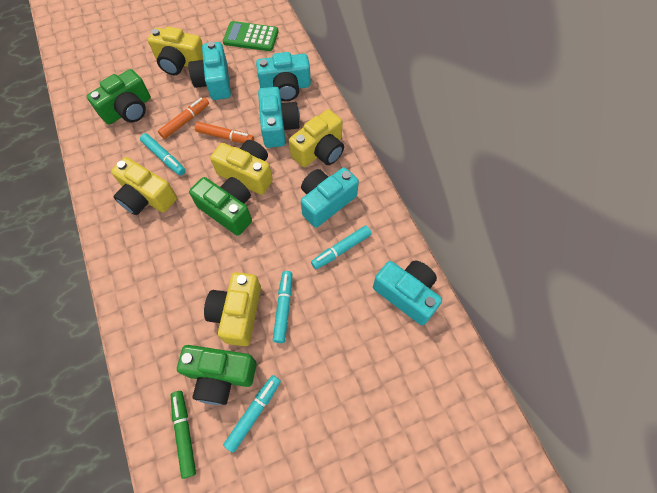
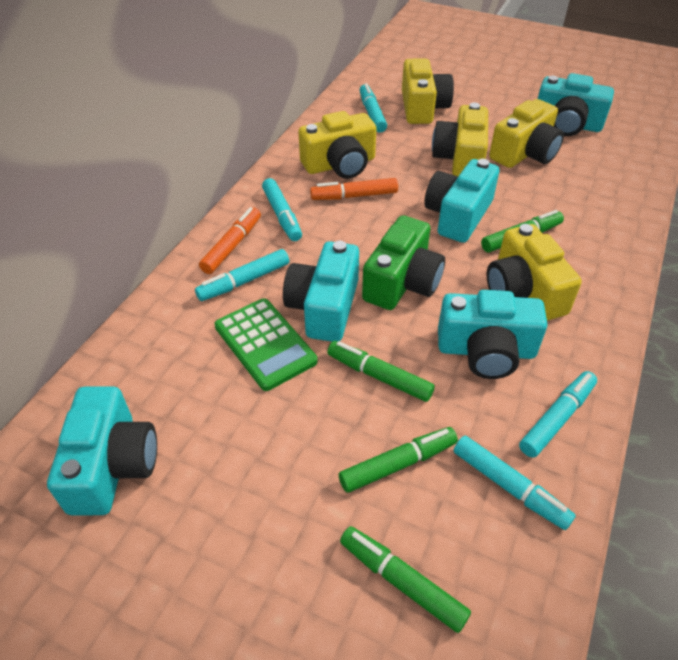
green camera: 3 -> 1
green marker: 1 -> 4
turquoise marker: 4 -> 5

